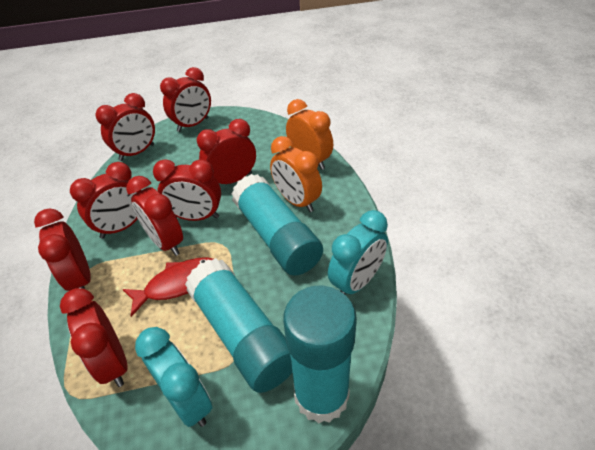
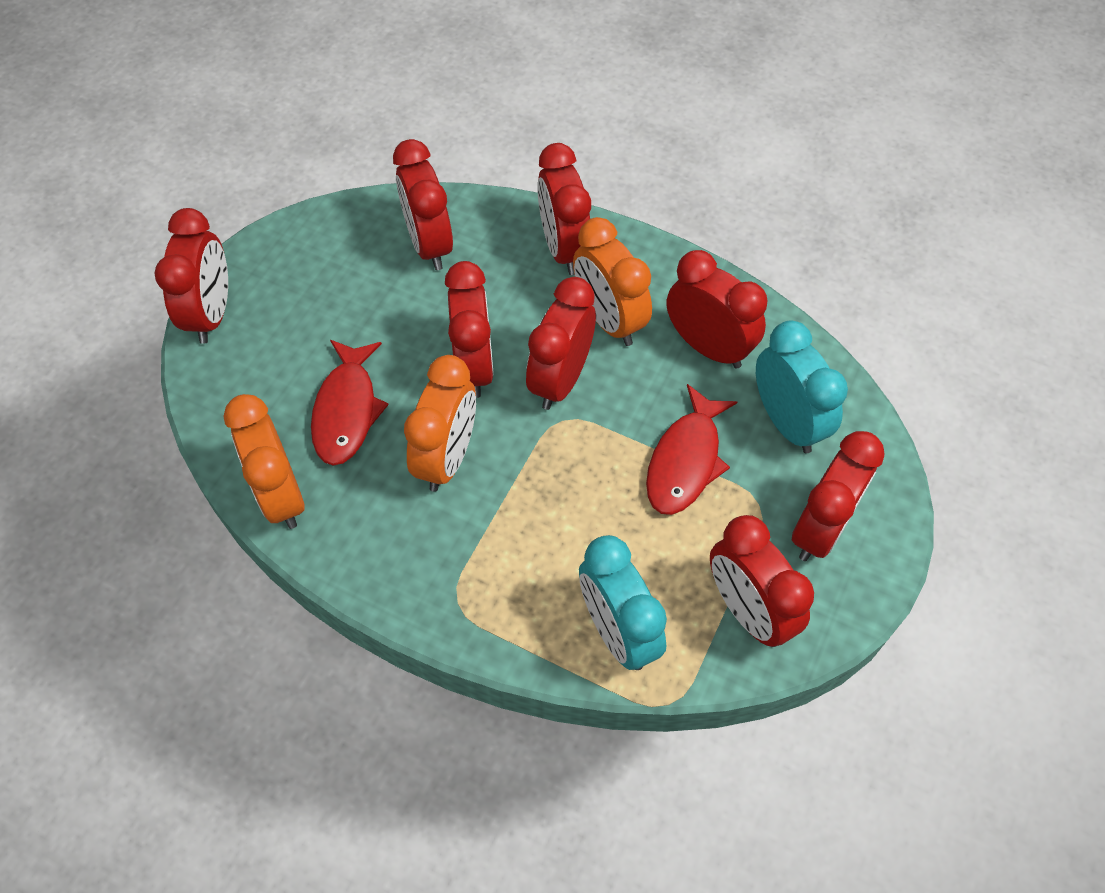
orange clock: 2 -> 3
red fish: 1 -> 2
turquoise glue stick: 3 -> 0

